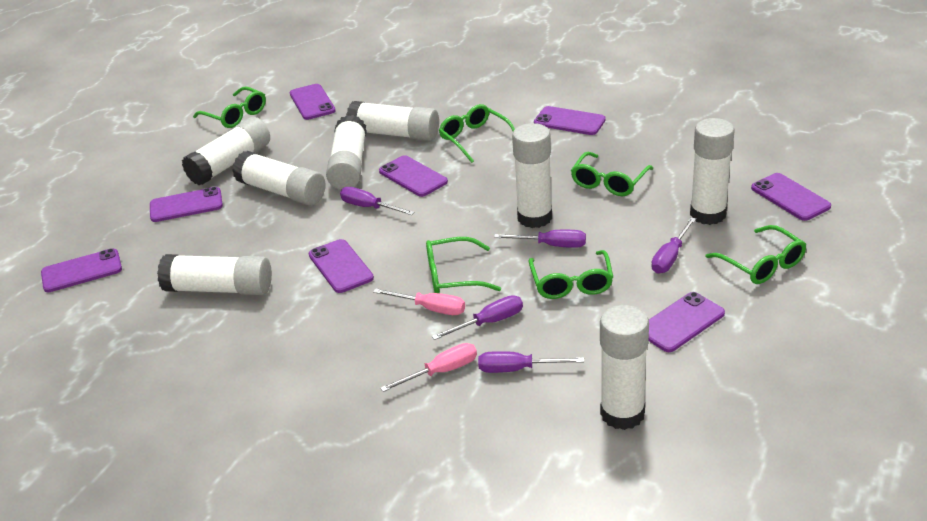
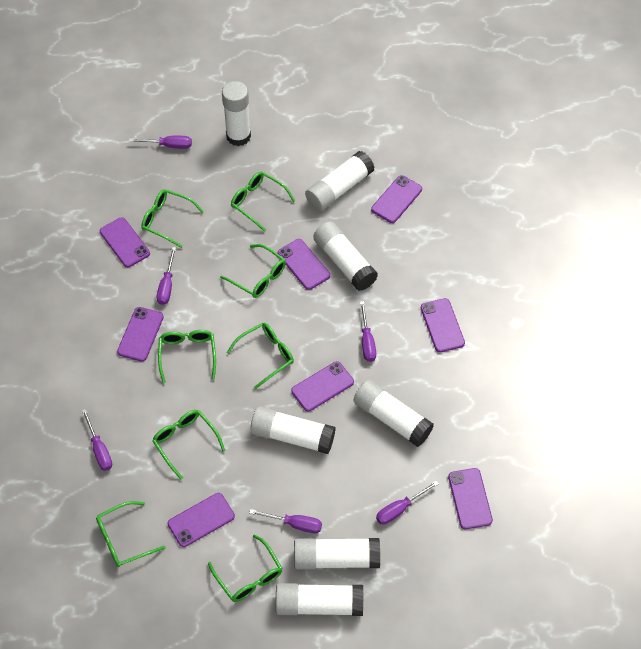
green glasses: 6 -> 8
pink screwdriver: 2 -> 0
purple screwdriver: 5 -> 6
white glue stick: 8 -> 7

